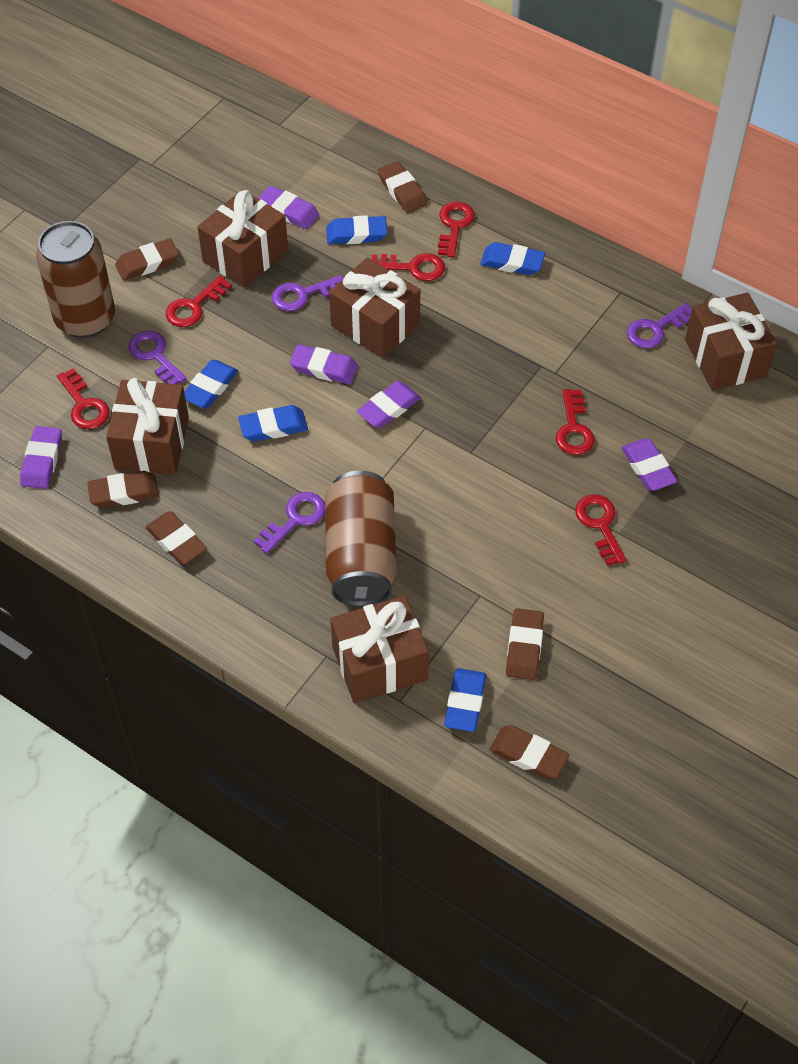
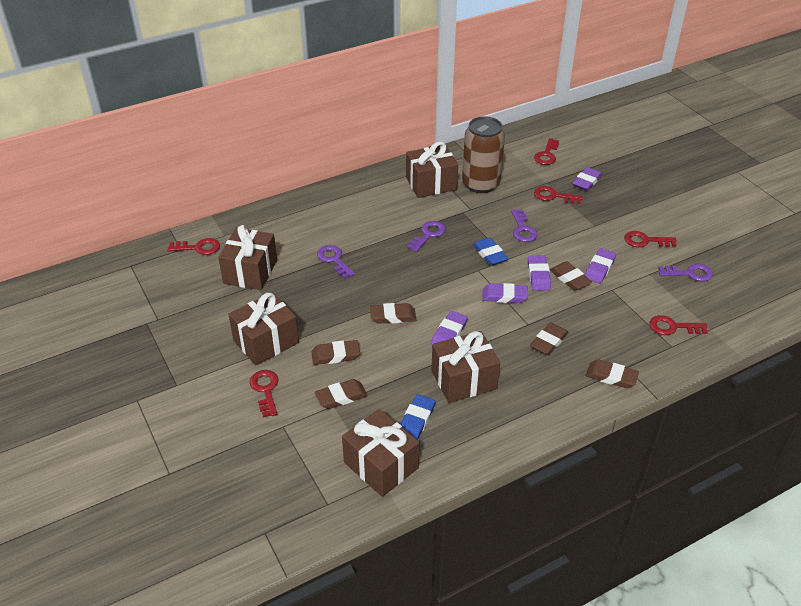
blue eraser: 5 -> 2
brown can: 2 -> 1

